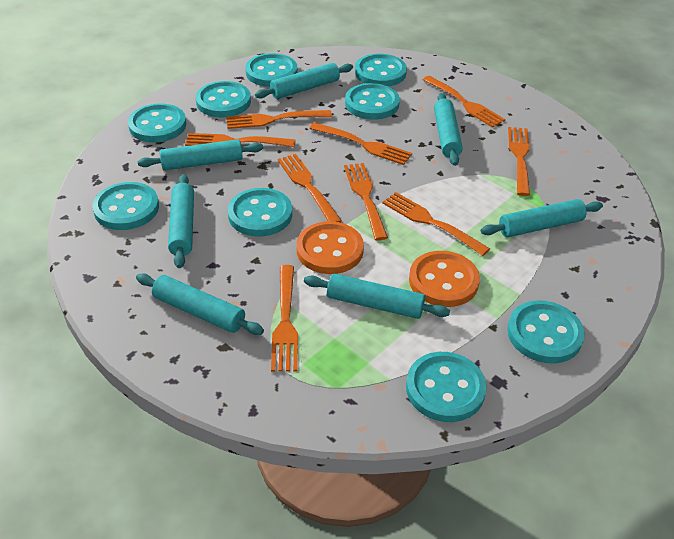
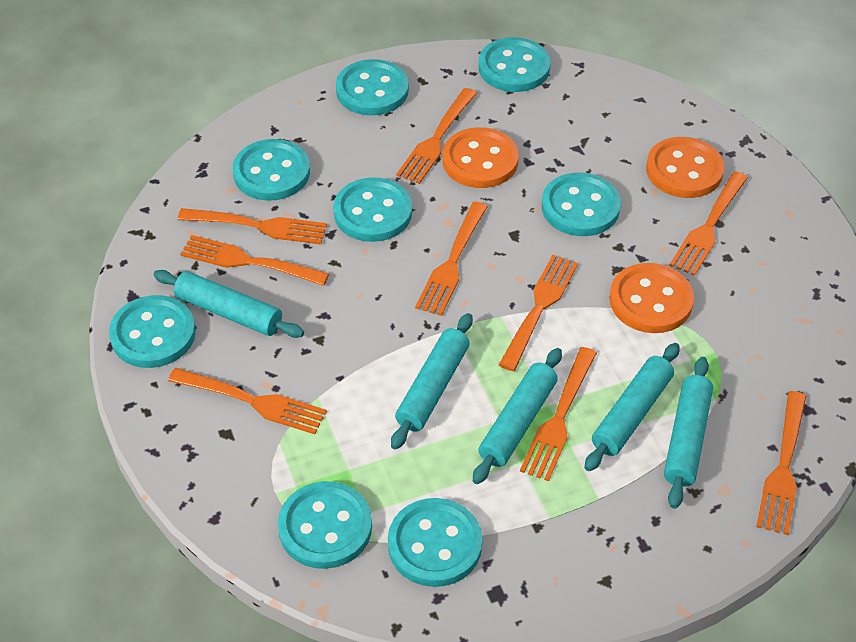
orange button: 2 -> 3
turquoise button: 9 -> 8
turquoise rolling pin: 7 -> 5

